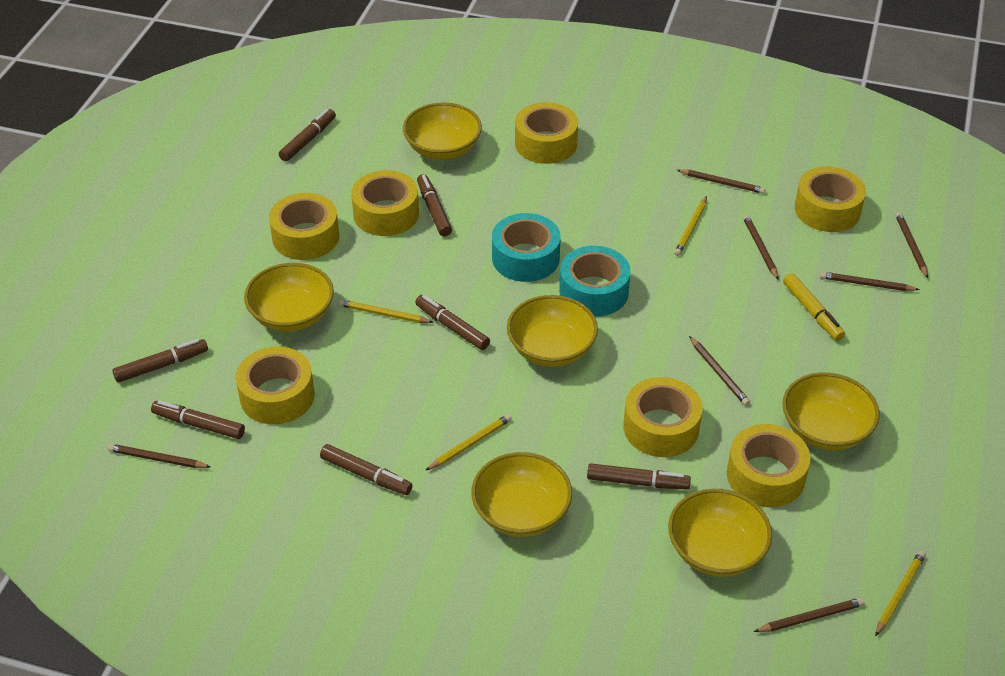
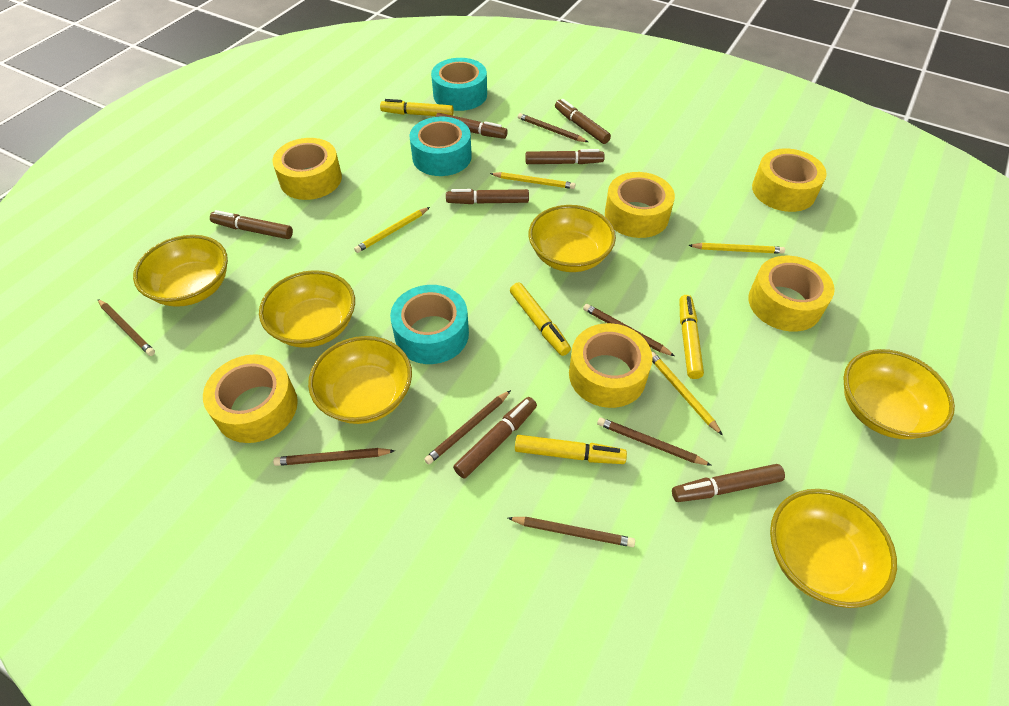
turquoise tape: 2 -> 3
yellow marker: 1 -> 4
yellow tape: 7 -> 6

